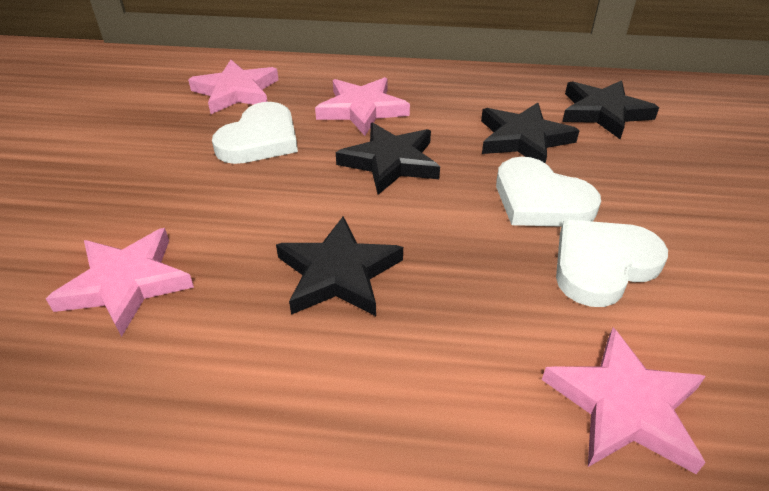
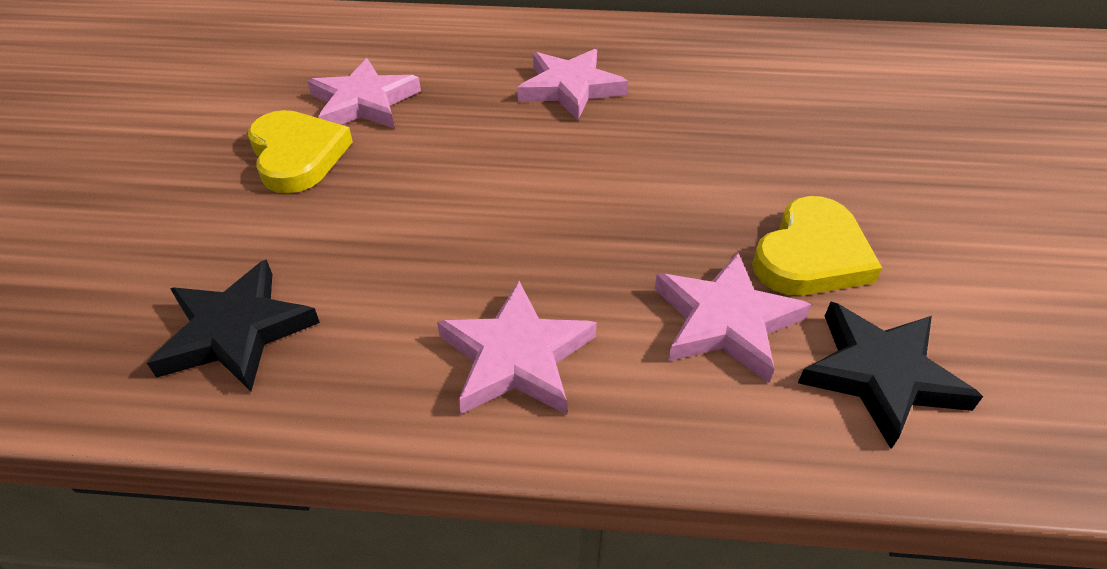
black star: 4 -> 2
white heart: 3 -> 0
yellow heart: 0 -> 2

